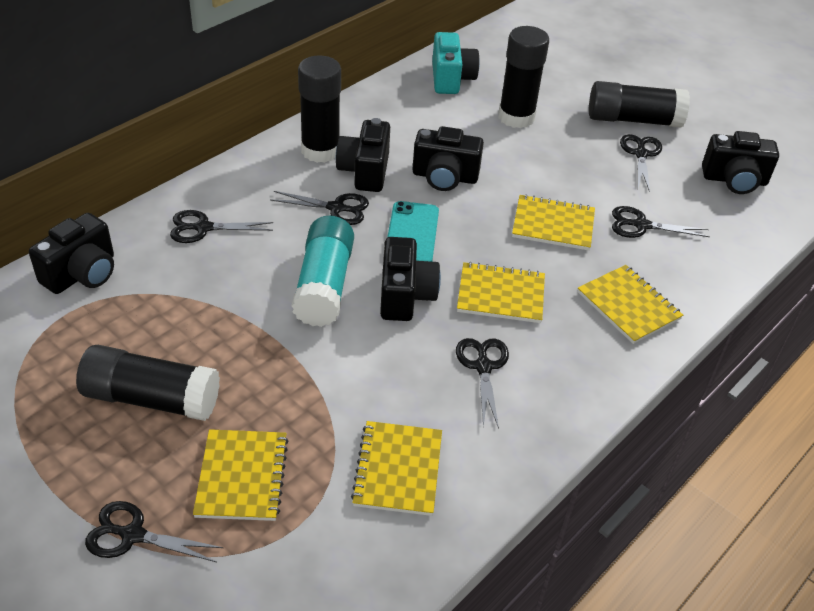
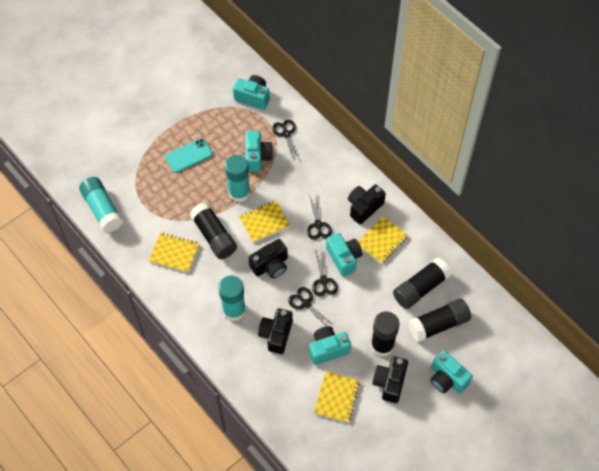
black camera: 5 -> 4
black scissors: 6 -> 4
turquoise camera: 1 -> 5
turquoise glue stick: 1 -> 3
yellow notebook: 5 -> 4

